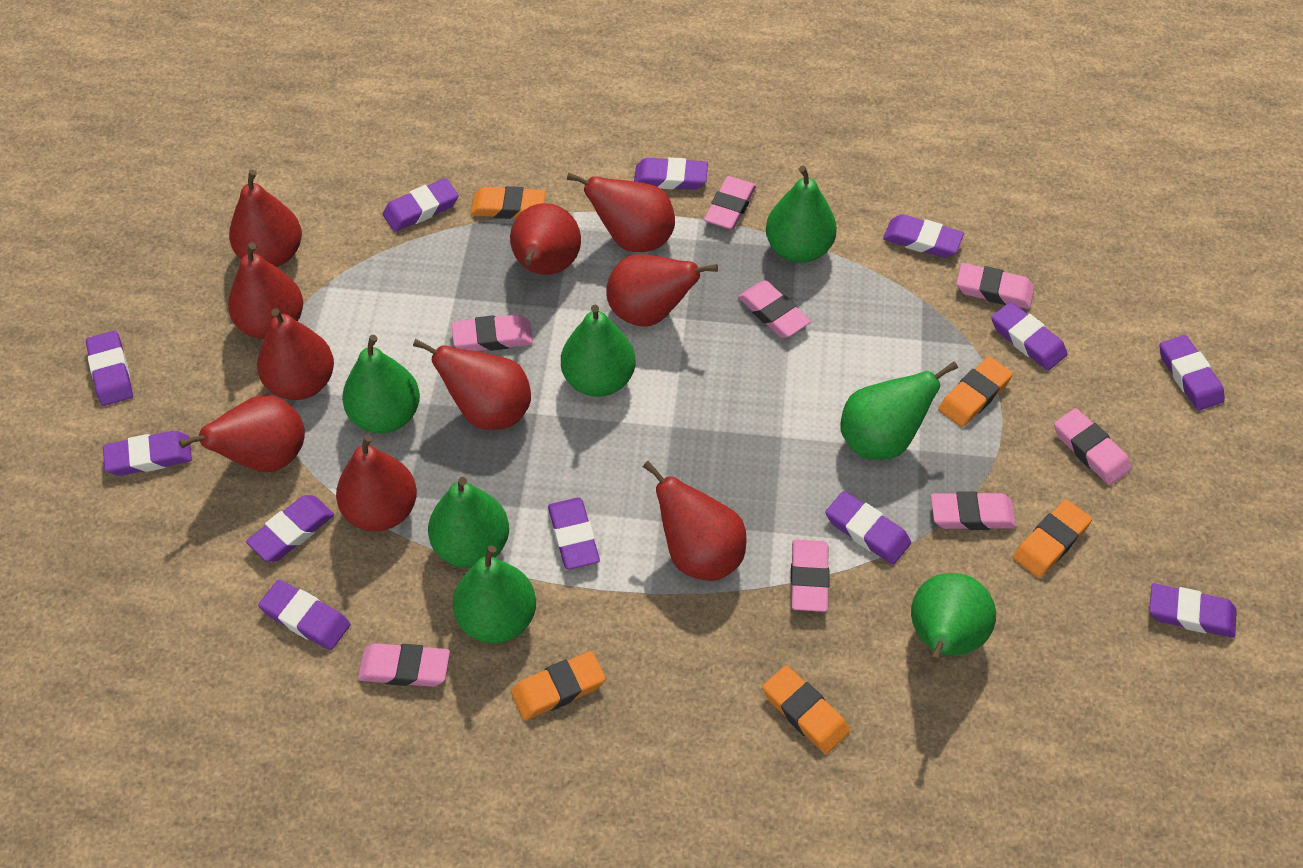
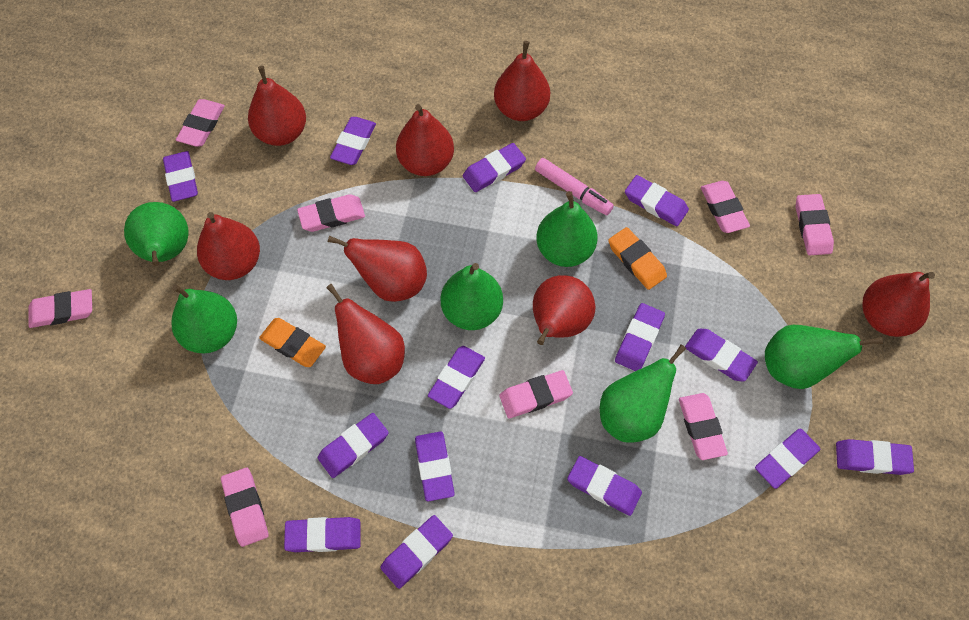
green pear: 7 -> 6
orange eraser: 5 -> 2
pink marker: 0 -> 1
purple eraser: 12 -> 14
red pear: 10 -> 8

